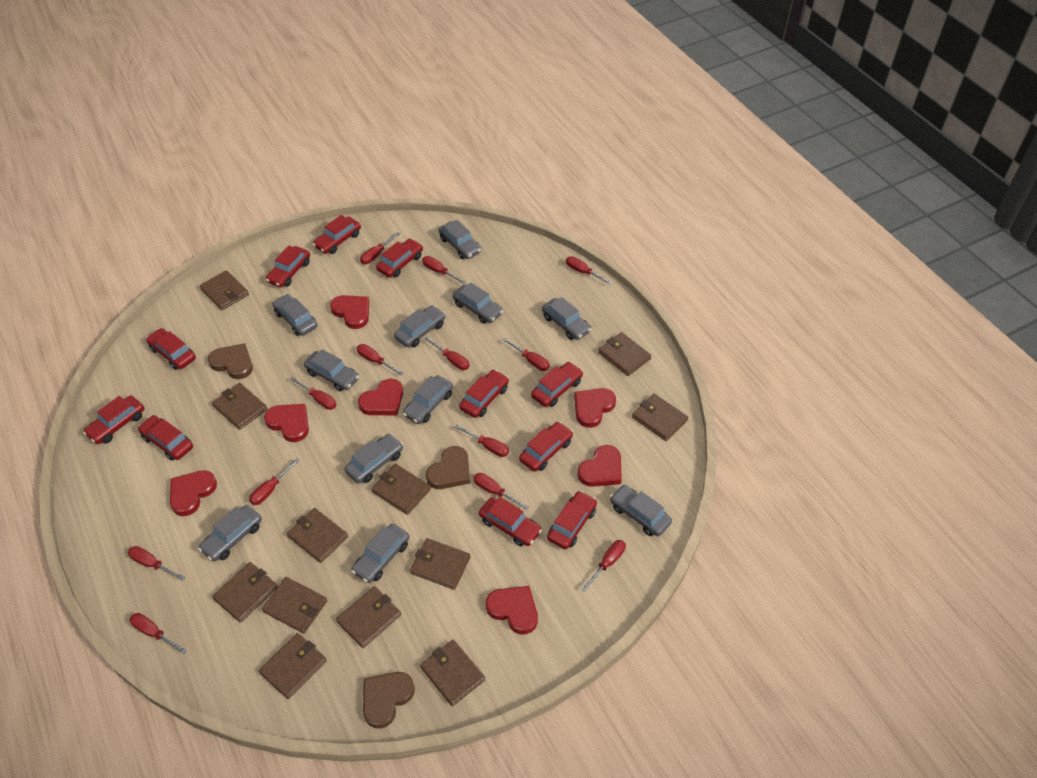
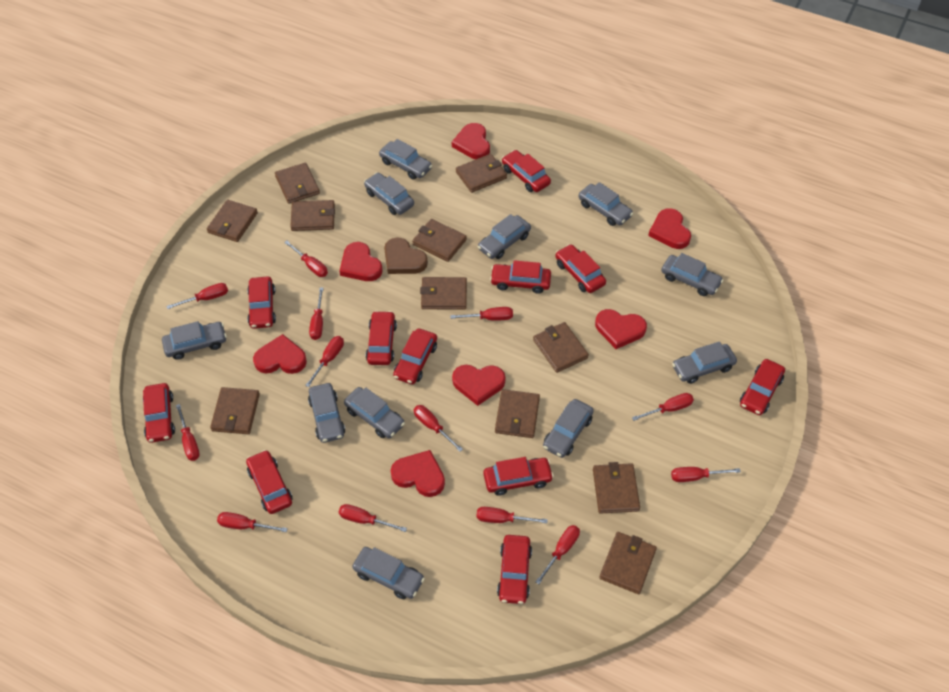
brown heart: 3 -> 1
brown wallet: 12 -> 11

